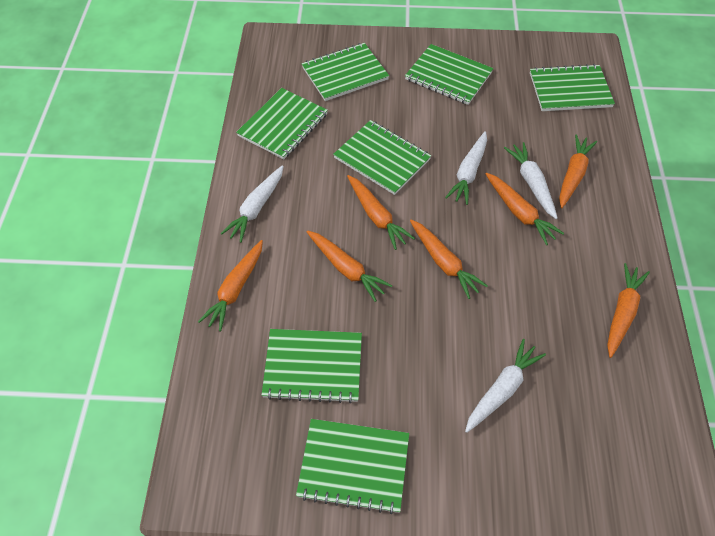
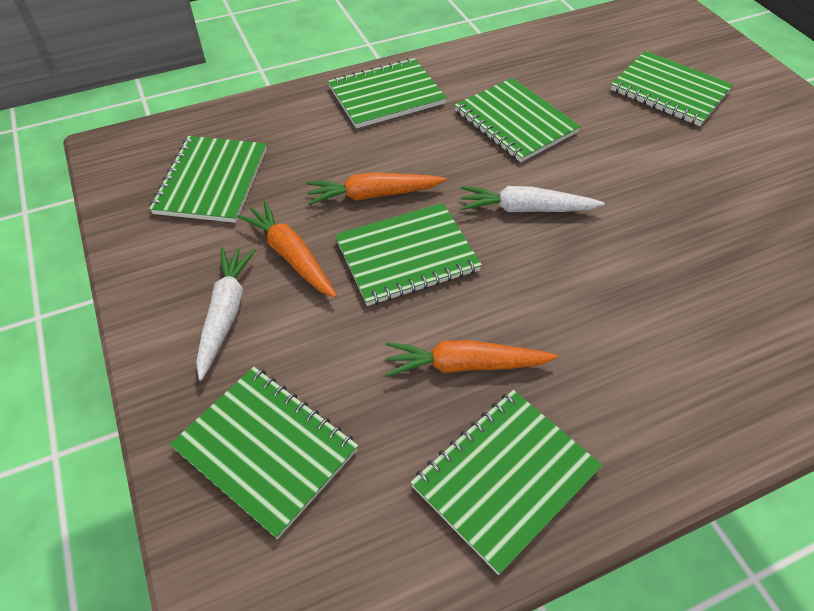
orange carrot: 7 -> 3
white carrot: 4 -> 2

